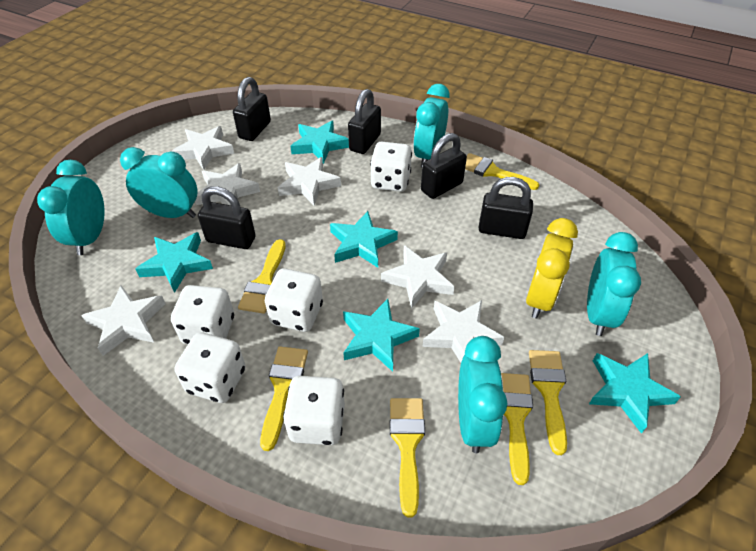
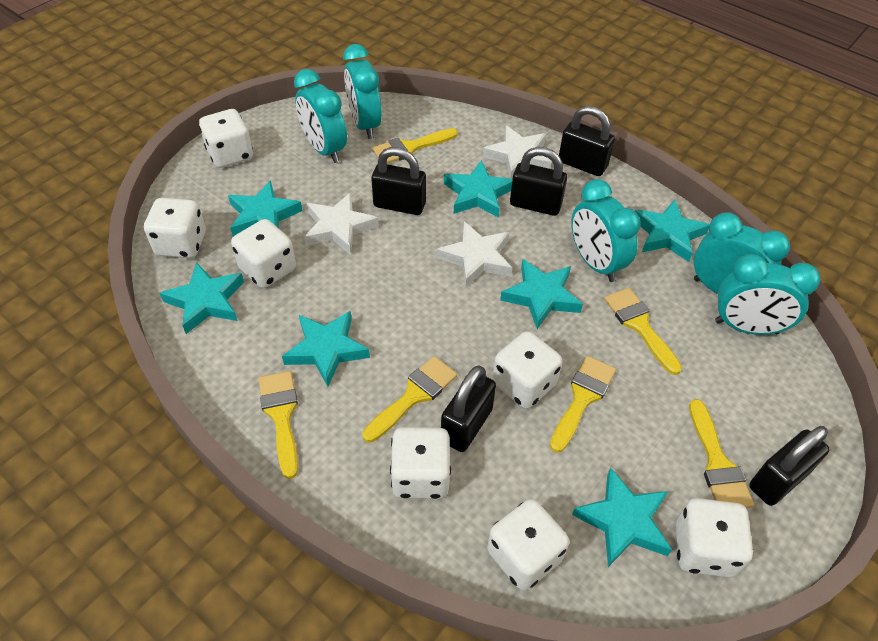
turquoise star: 5 -> 7
white dice: 5 -> 7
white star: 6 -> 3
yellow clock: 1 -> 0

